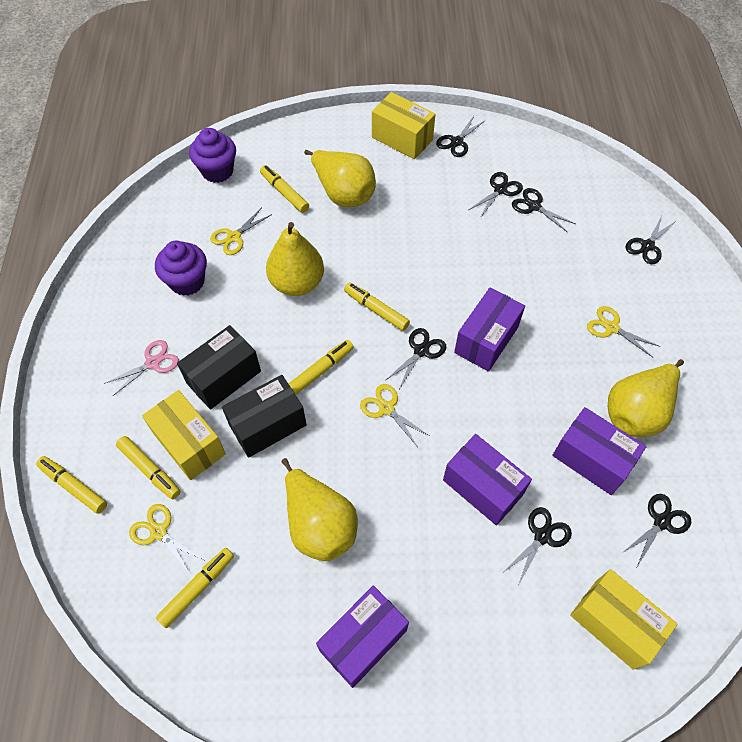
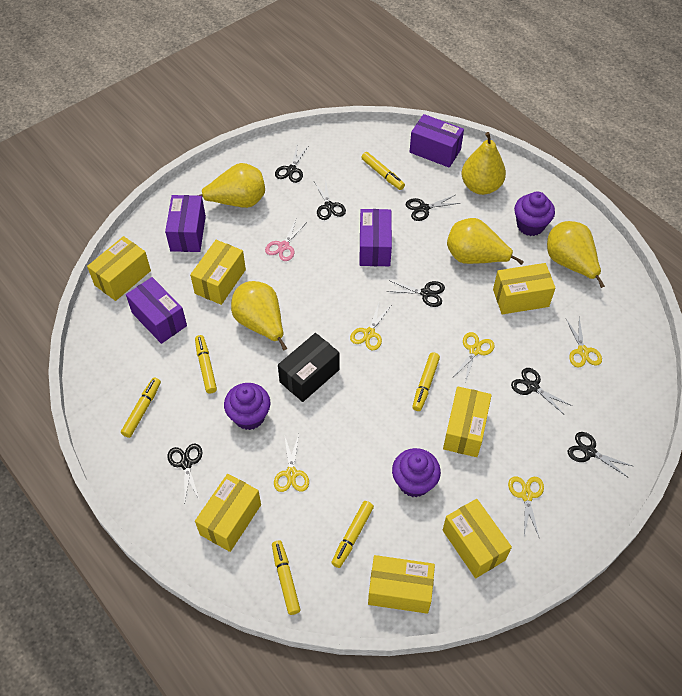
black box: 2 -> 1
purple cupcake: 2 -> 3
yellow box: 3 -> 7
yellow pear: 4 -> 5
yellow scissors: 4 -> 5

